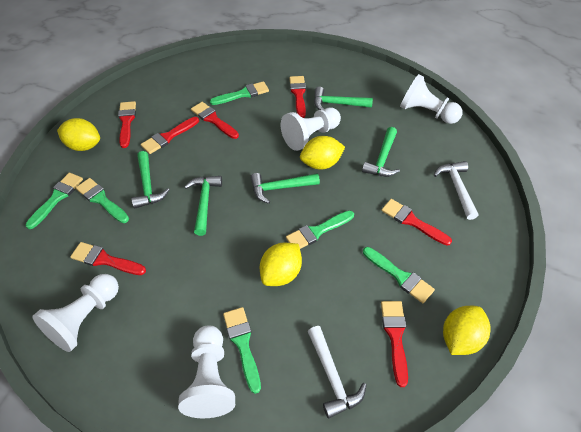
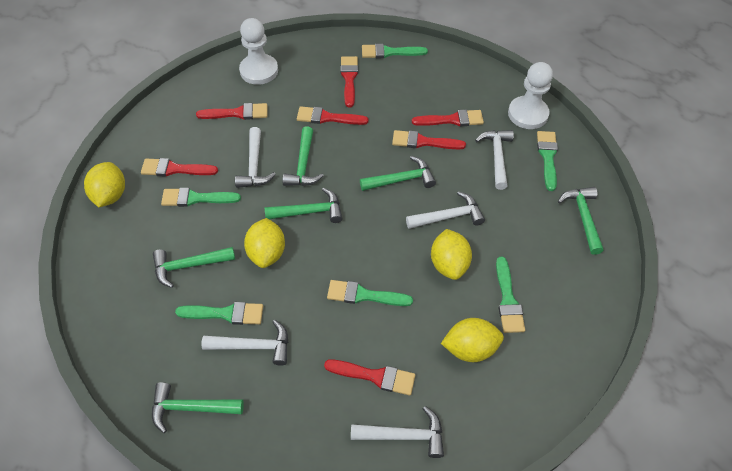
green hammer: 5 -> 6
white hammer: 2 -> 5
white pawn: 4 -> 2

